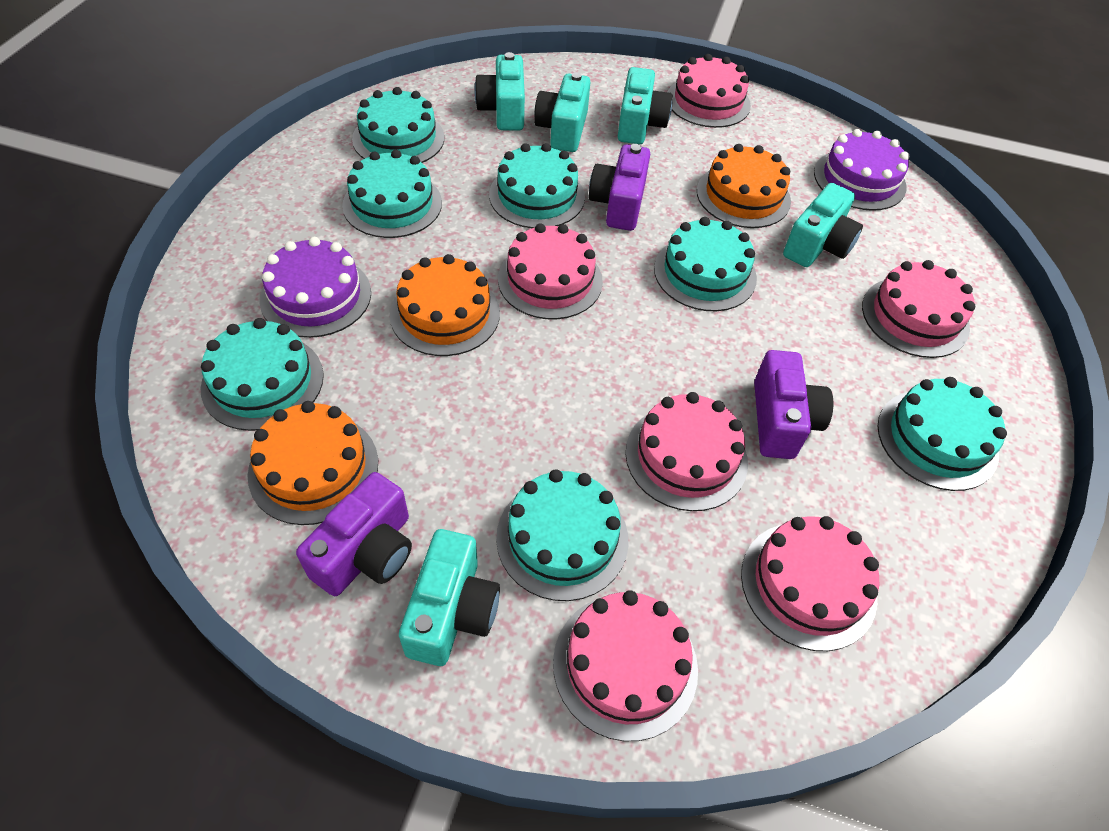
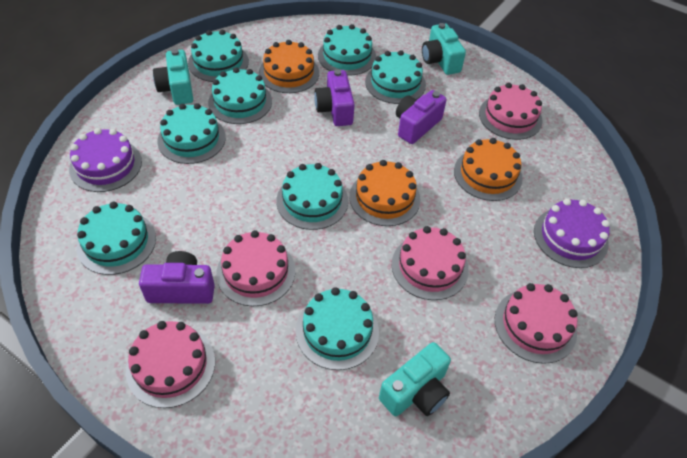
pink cake: 6 -> 5
turquoise cake: 7 -> 8
turquoise camera: 5 -> 3

